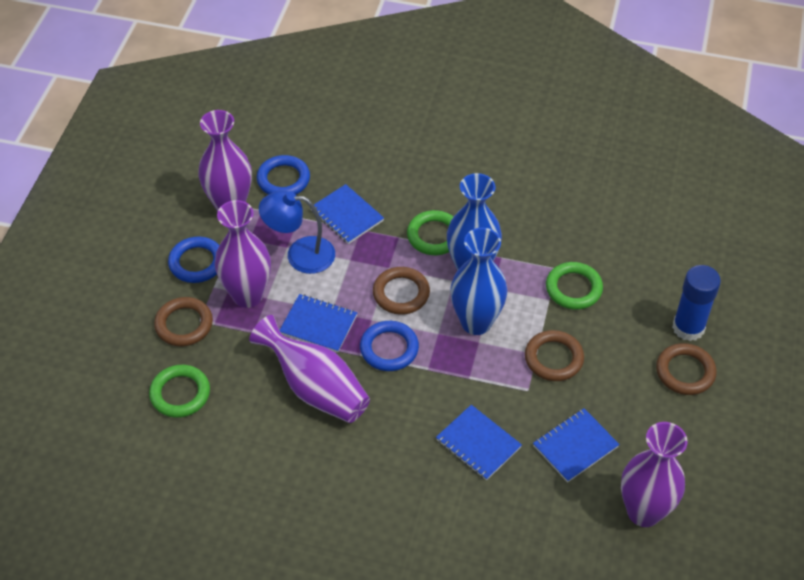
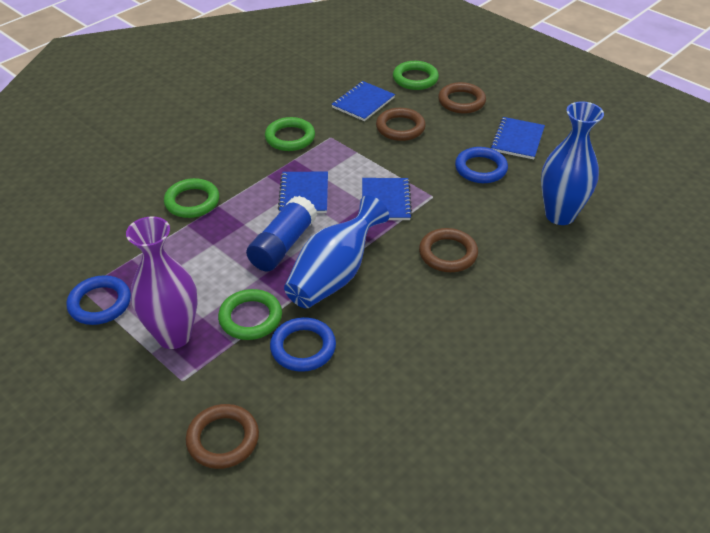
blue lamp: 1 -> 0
green ring: 3 -> 4
purple vase: 4 -> 1

